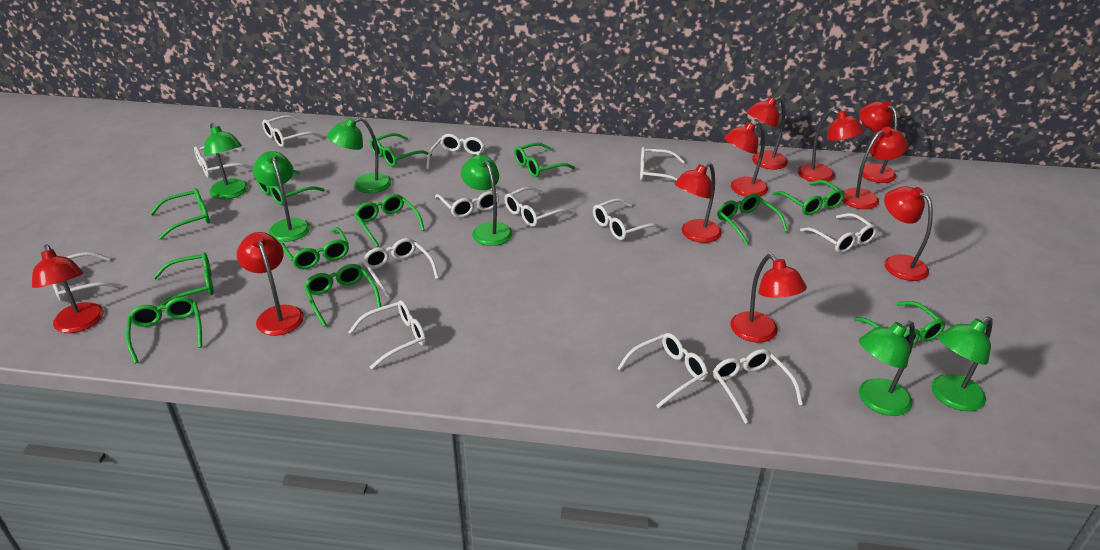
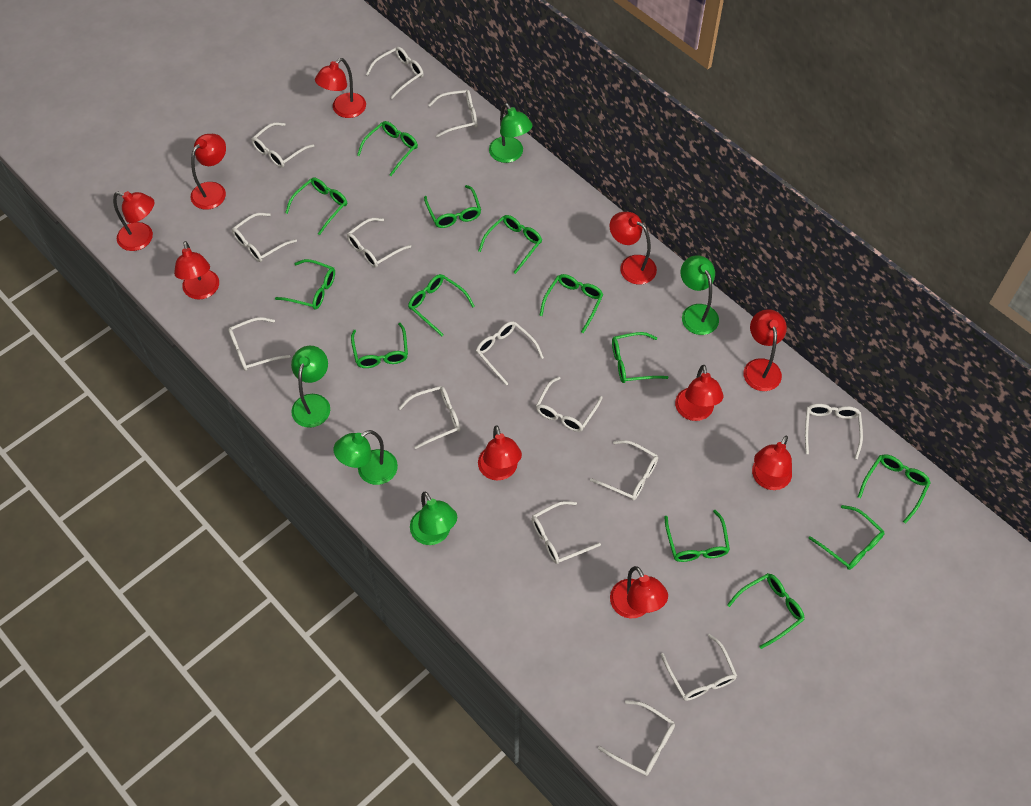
green glasses: 12 -> 13
green lamp: 6 -> 5
white glasses: 13 -> 14

